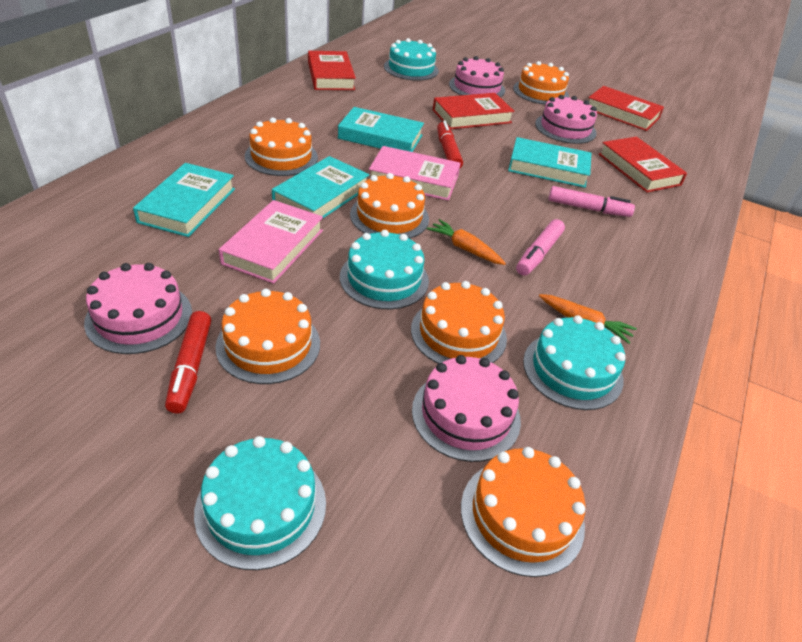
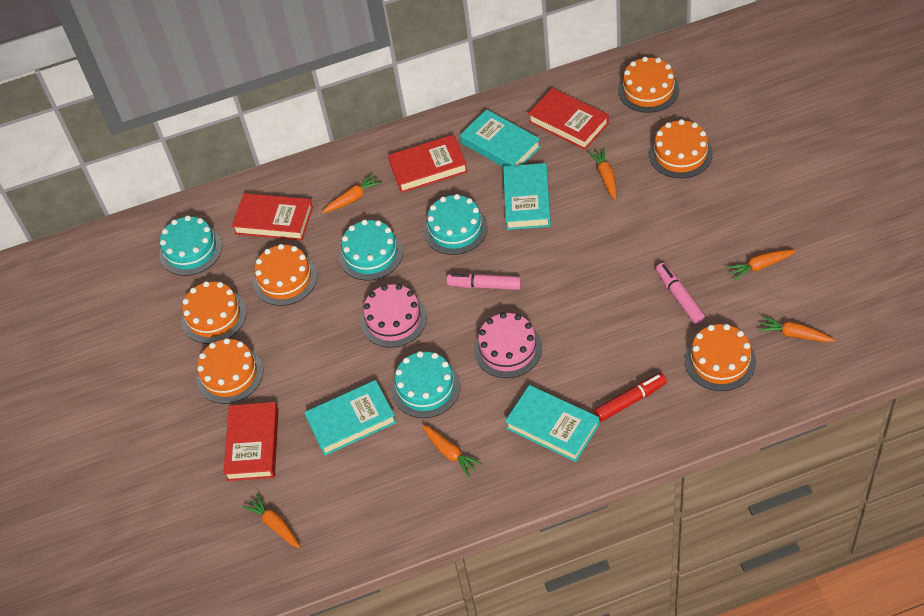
orange carrot: 2 -> 6
pink book: 2 -> 0
pink cake: 4 -> 2
red marker: 2 -> 1

